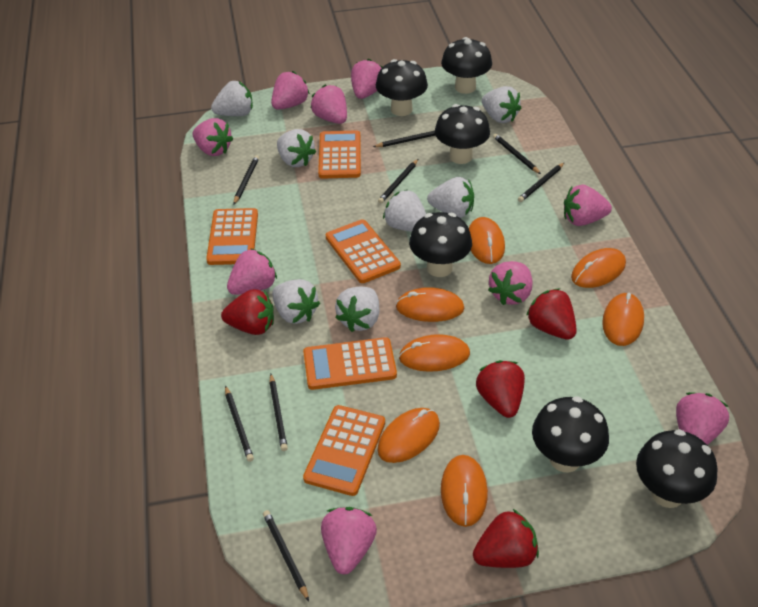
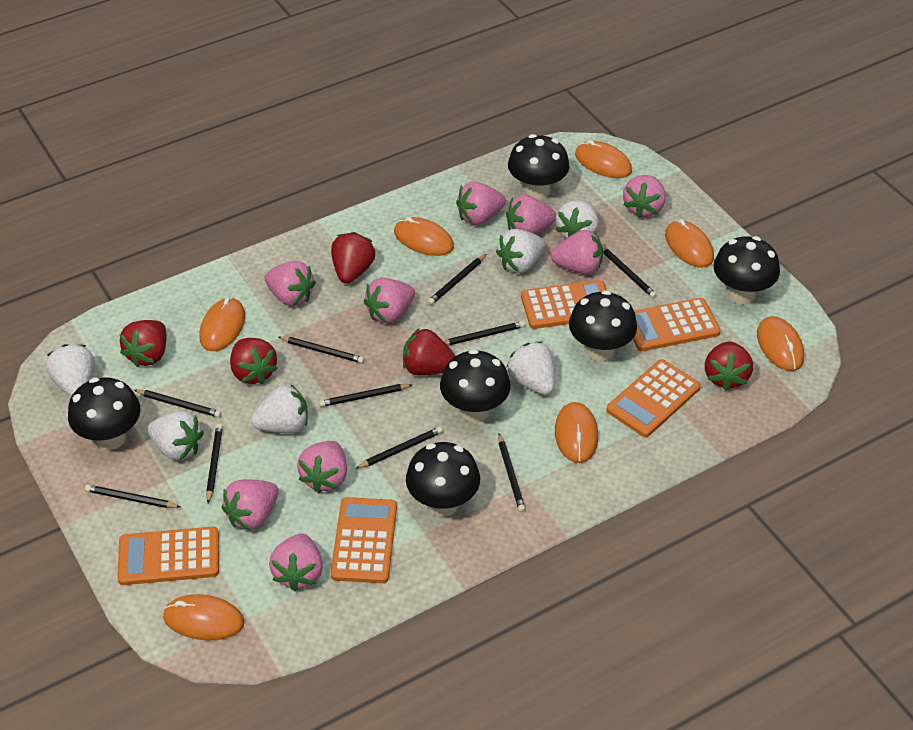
black pencil: 8 -> 10
red strawberry: 4 -> 5
white strawberry: 7 -> 6

